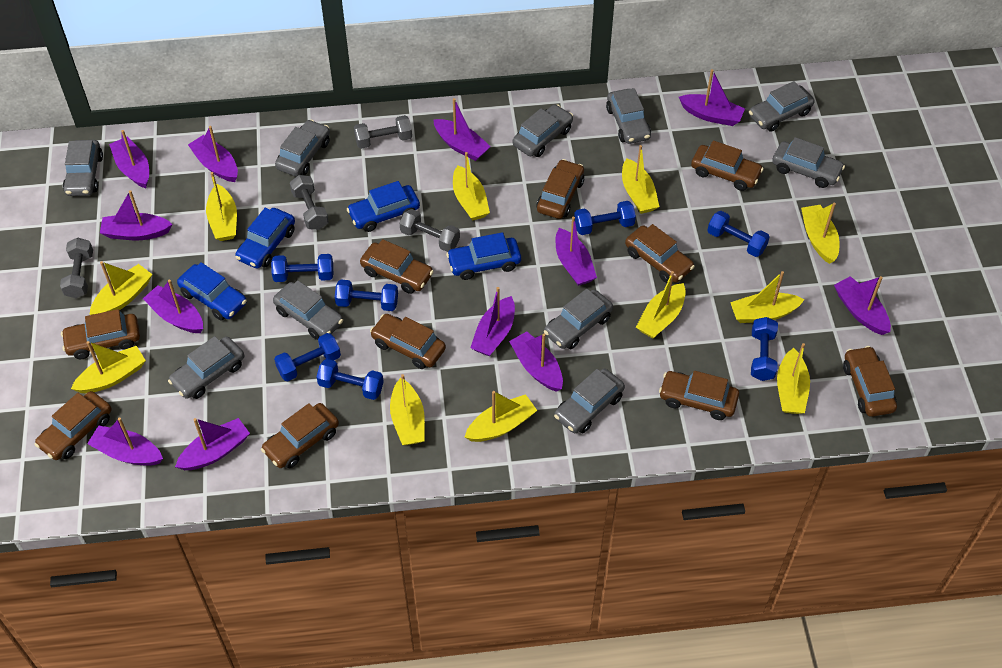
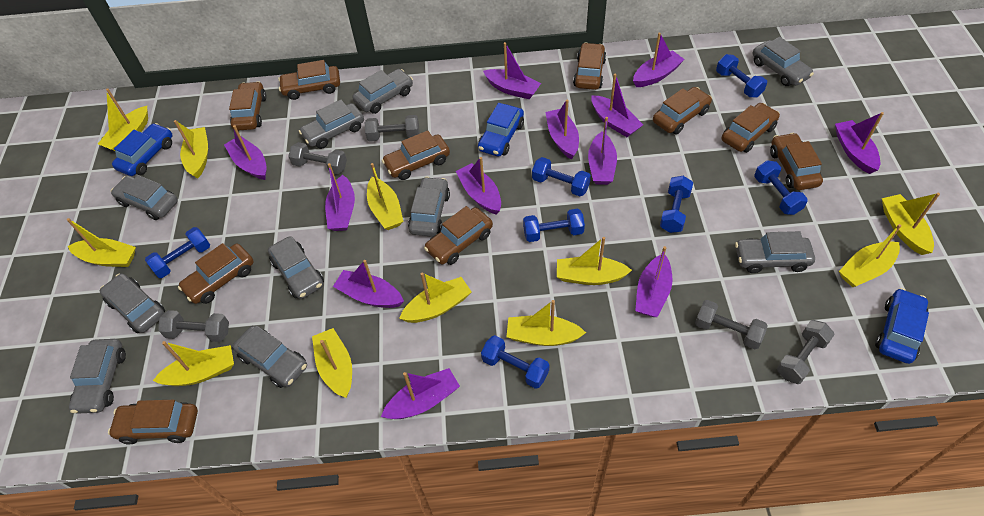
blue car: 4 -> 3
grey dumbbell: 4 -> 5

